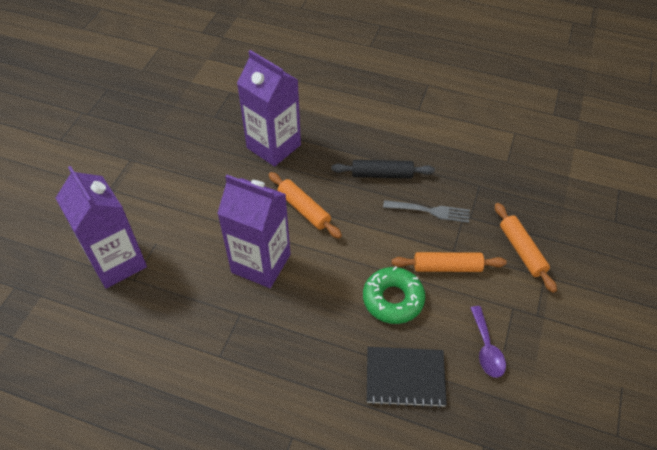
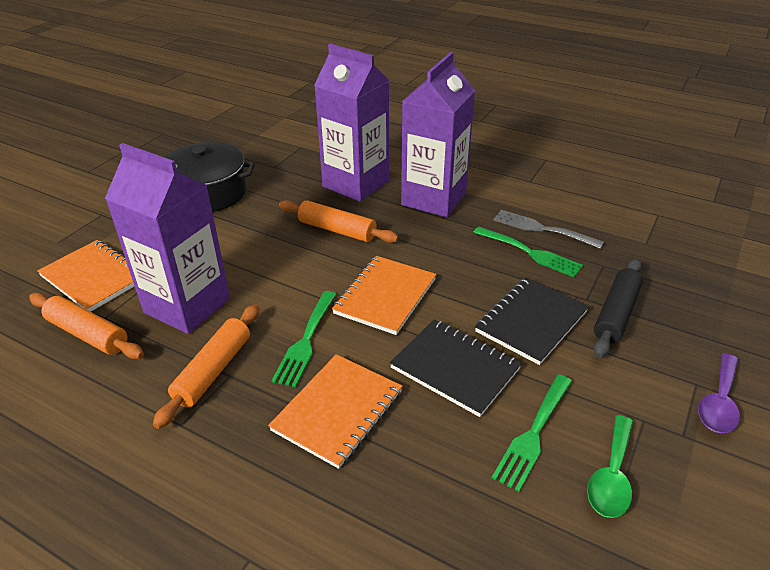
black notebook: 1 -> 2
black pot: 0 -> 1
green donut: 1 -> 0
green fork: 0 -> 3
green spoon: 0 -> 1
orange notebook: 0 -> 3

